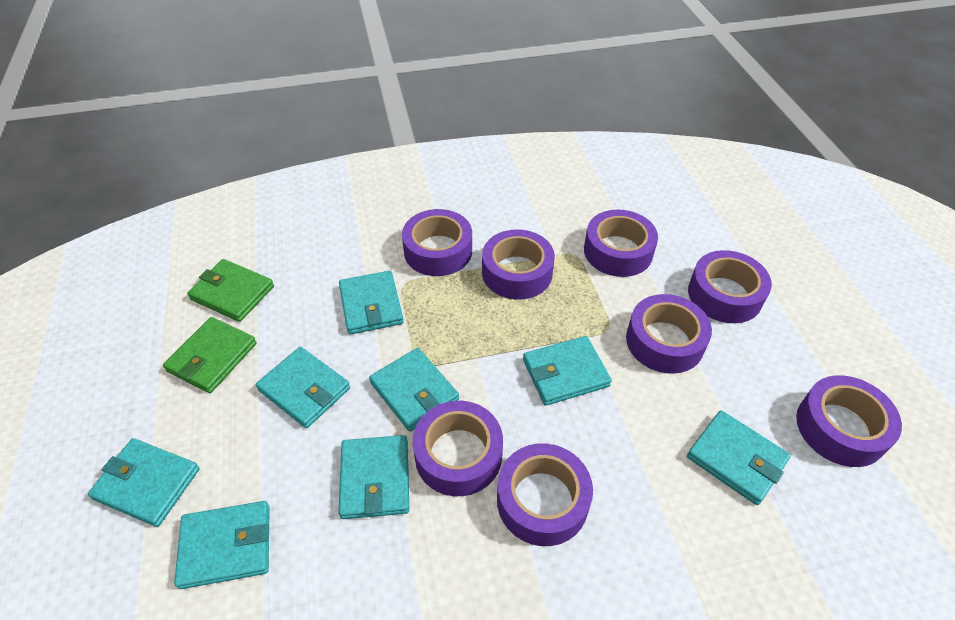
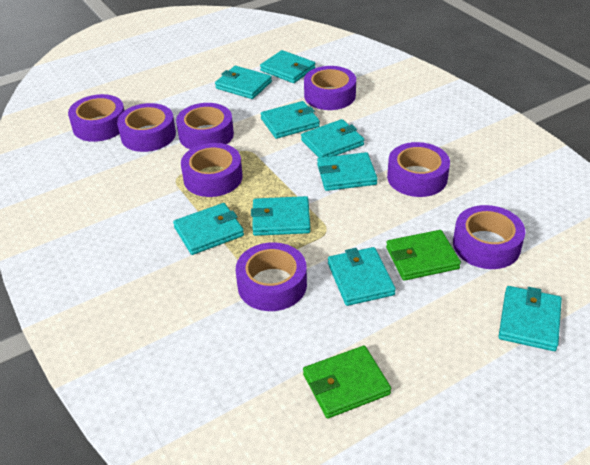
turquoise wallet: 8 -> 9

